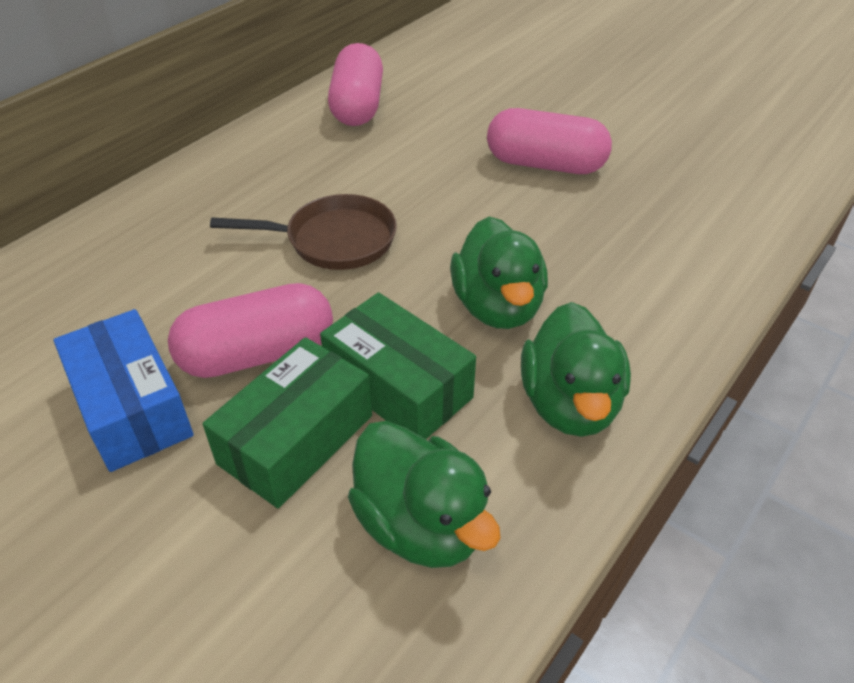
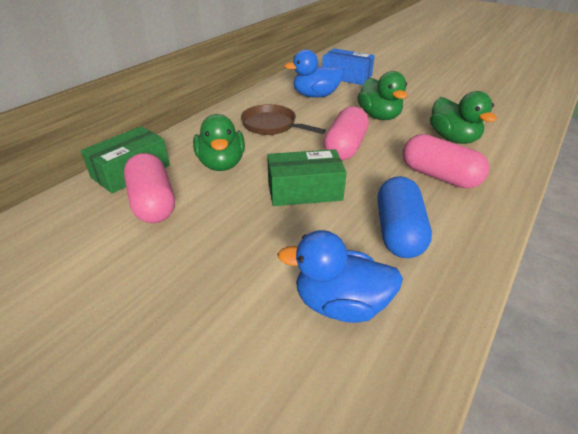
blue capsule: 0 -> 1
blue duck: 0 -> 2

